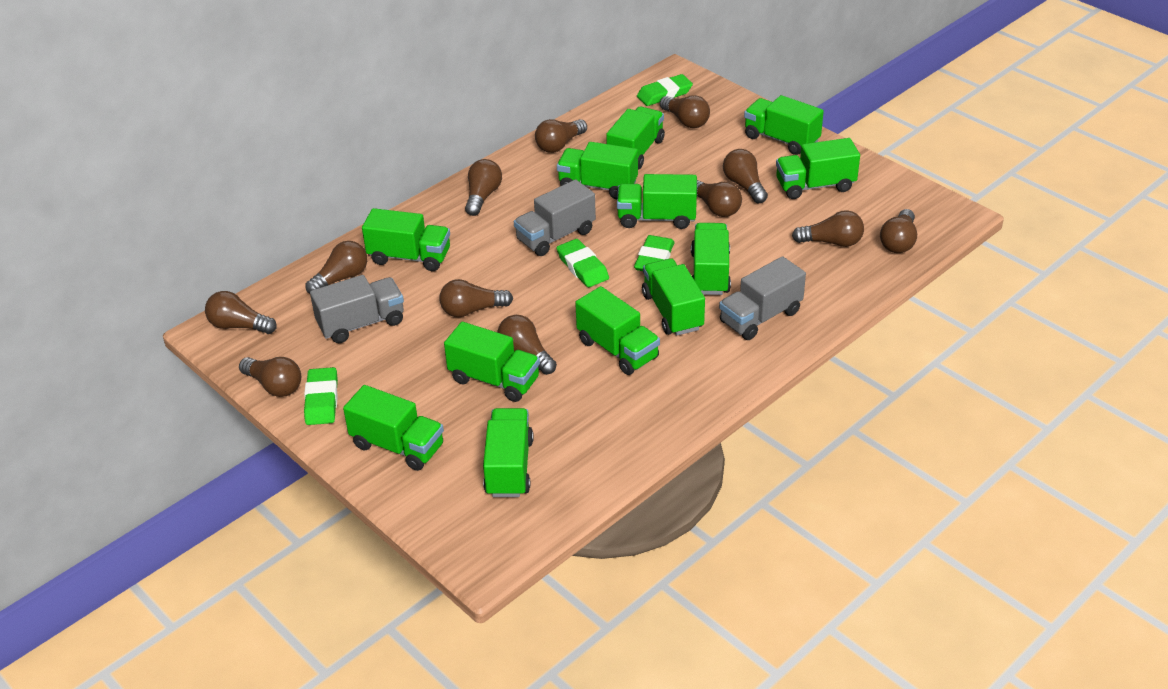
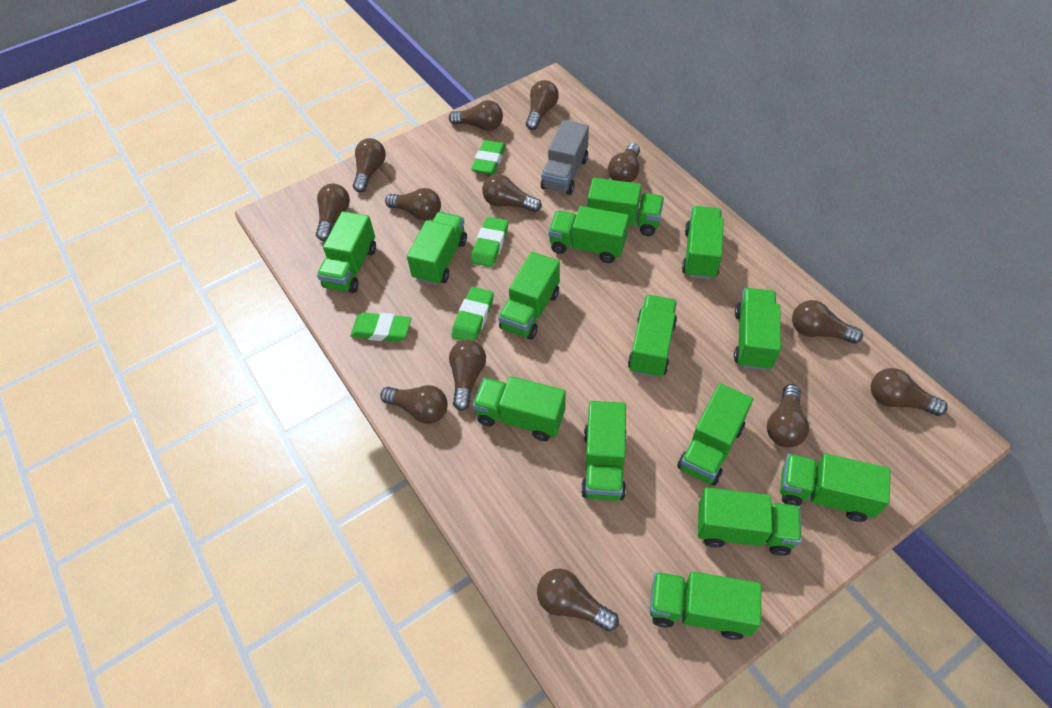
brown light bulb: 12 -> 13
green truck: 12 -> 14
grey truck: 3 -> 1

